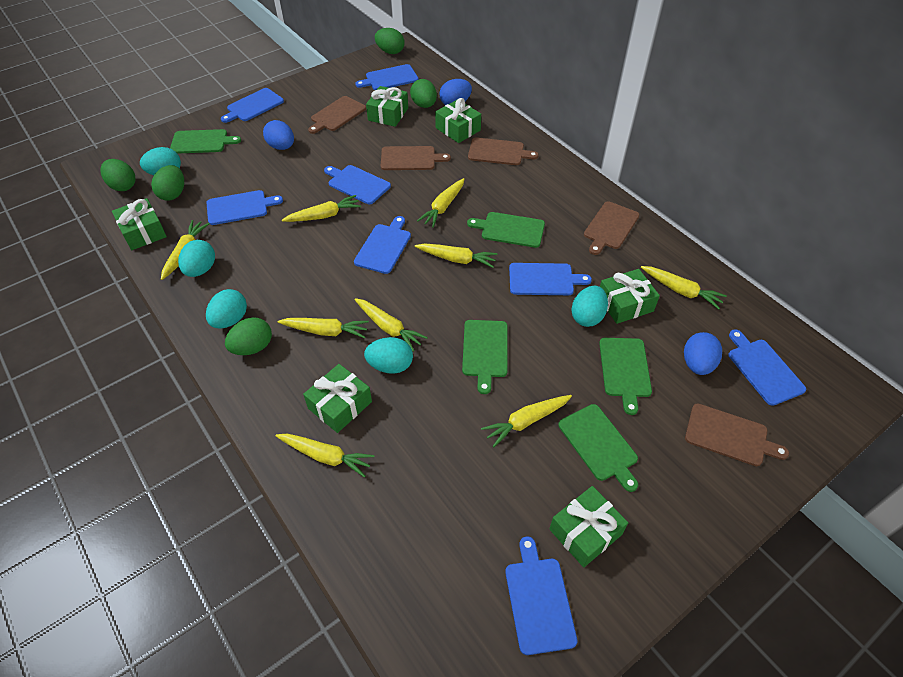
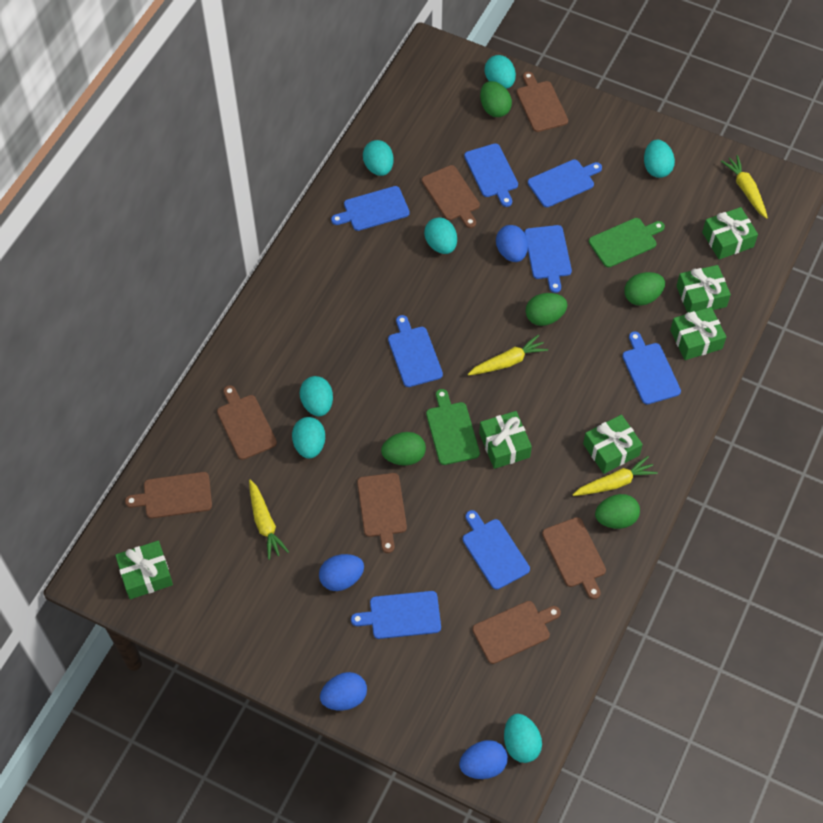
blue egg: 3 -> 4
brown cutting board: 5 -> 7
green cutting board: 5 -> 2
turquoise egg: 5 -> 7
yellow carrot: 9 -> 4

